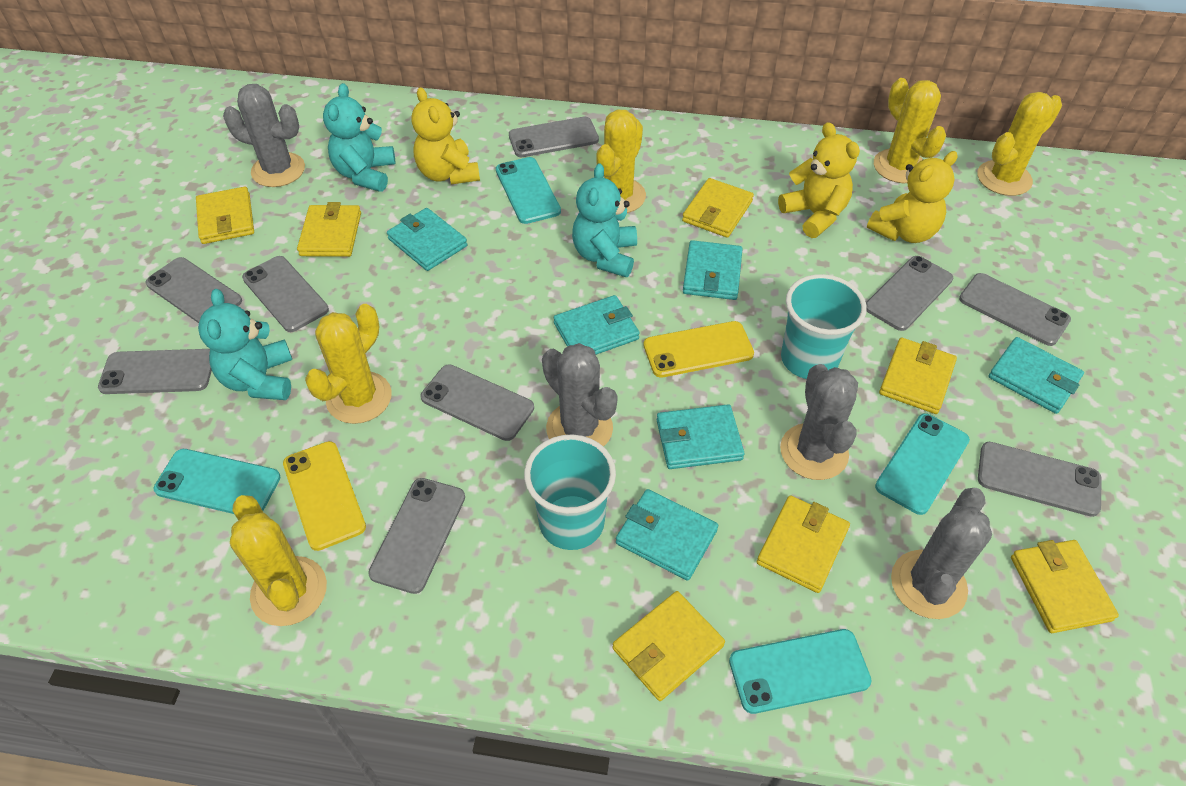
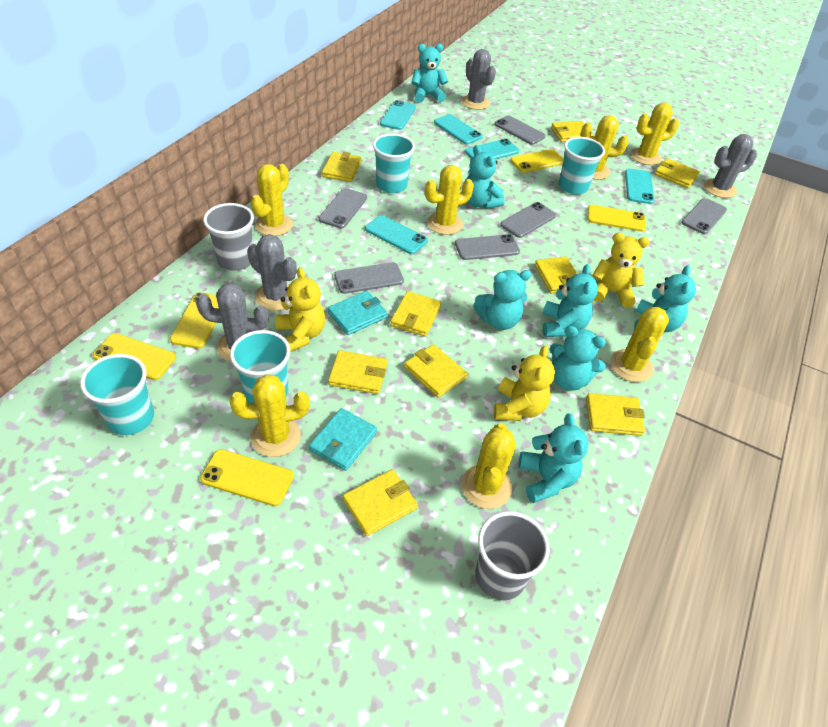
grey cup: 0 -> 2
grey phone: 9 -> 6
turquoise cup: 2 -> 4
turquoise phone: 4 -> 5
turquoise teddy bear: 3 -> 7
turquoise wallet: 6 -> 2
yellow cactus: 5 -> 7
yellow phone: 2 -> 5
yellow wallet: 7 -> 9

